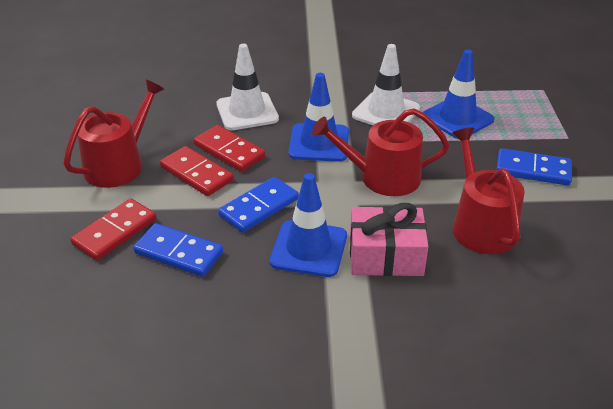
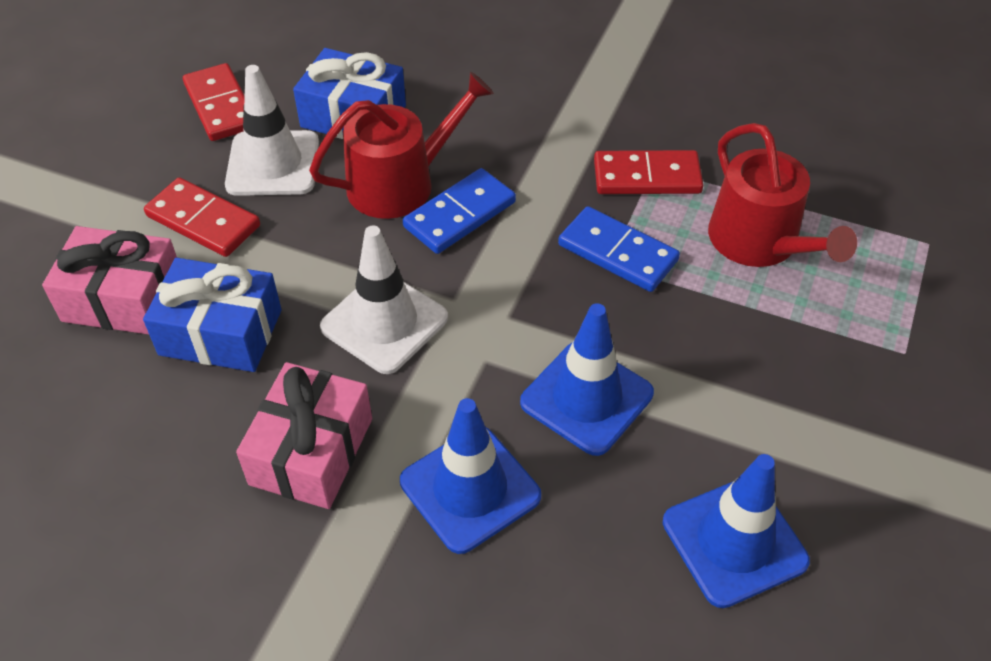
blue domino: 3 -> 2
blue gift: 0 -> 2
pink gift: 1 -> 2
red watering can: 3 -> 2

